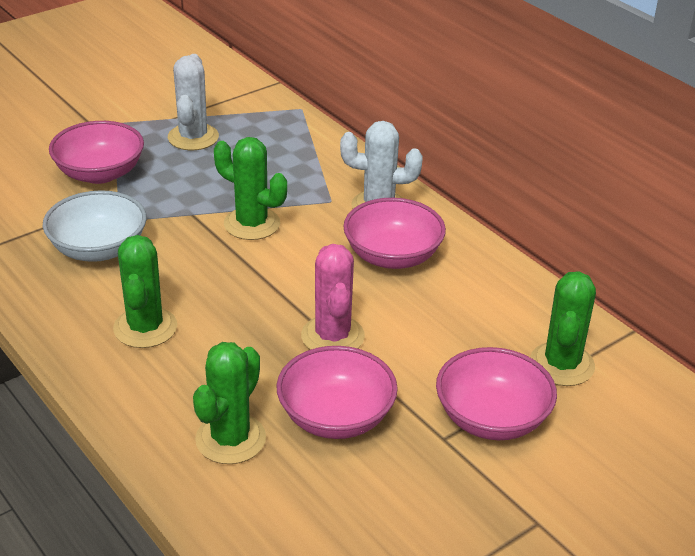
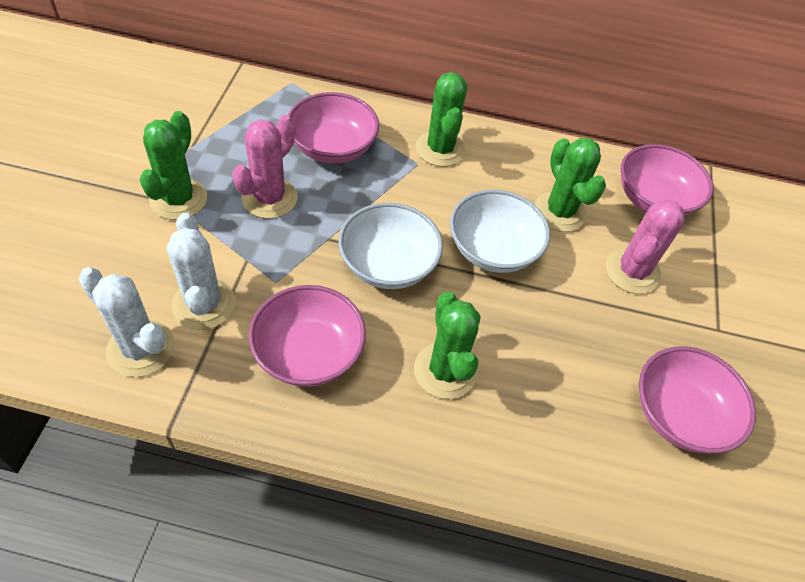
pink cactus: 1 -> 2
white bowl: 1 -> 2

